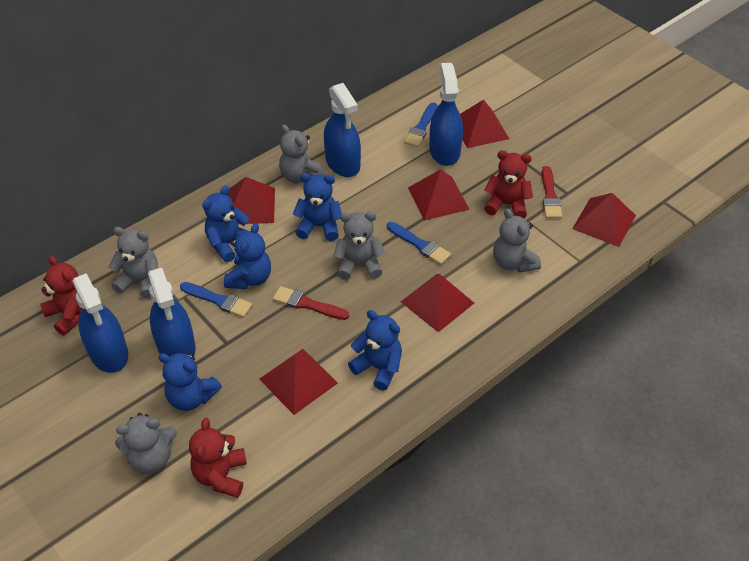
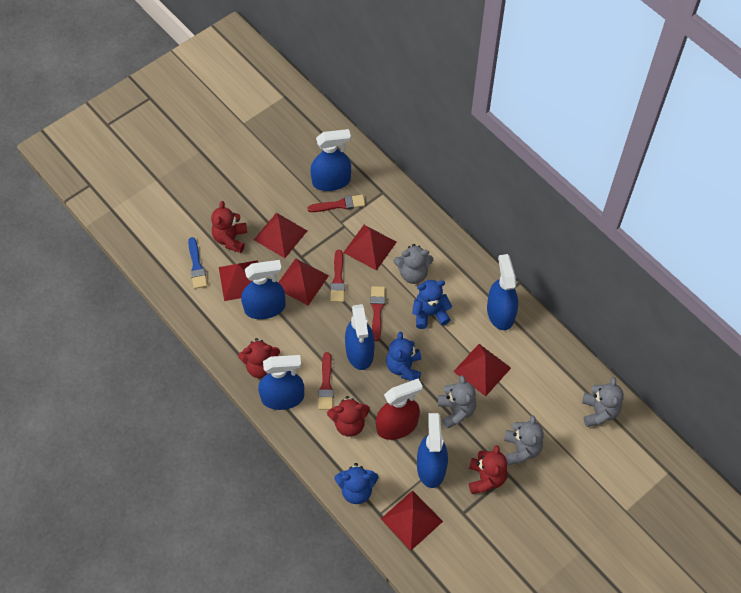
blue brush: 3 -> 1
blue spray bottle: 4 -> 6
blue teddy bear: 5 -> 3
grey teddy bear: 5 -> 4
red brush: 2 -> 4
red spray bottle: 0 -> 1
red teddy bear: 3 -> 4

